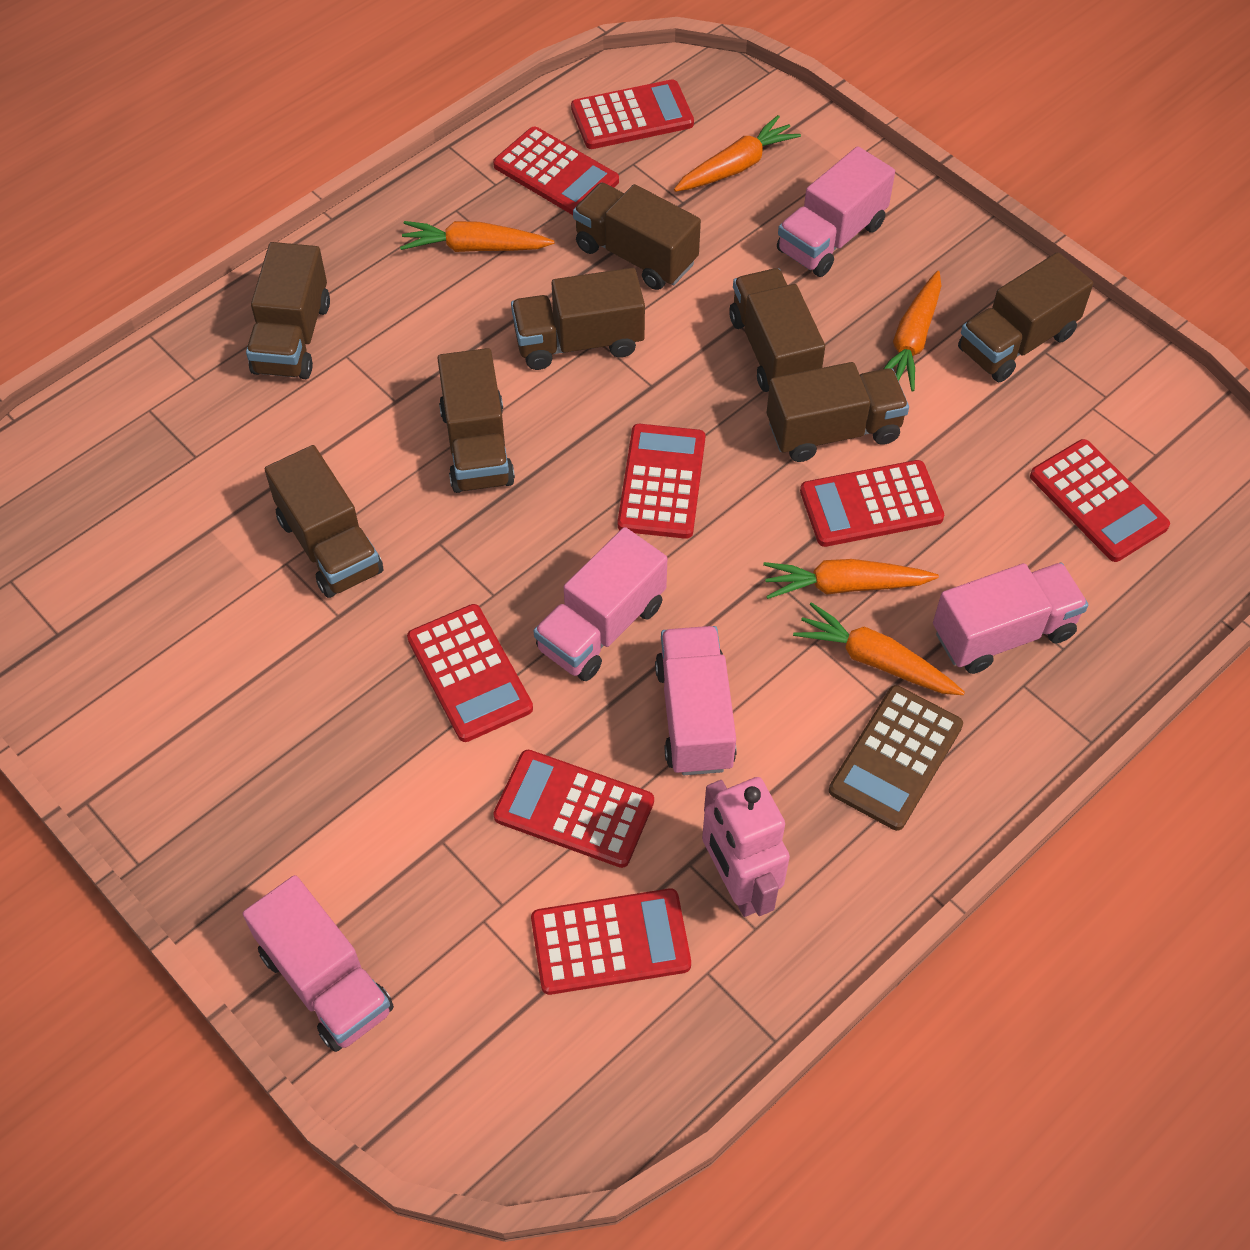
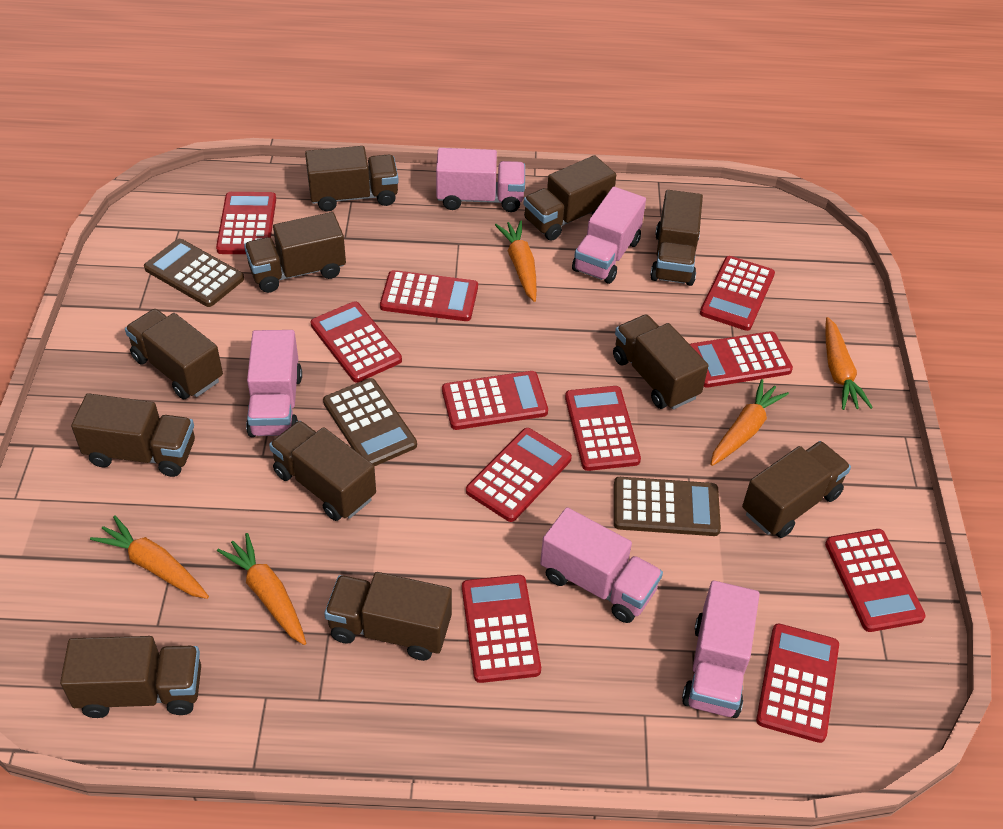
brown calculator: 1 -> 3
brown truck: 8 -> 11
pink robot: 1 -> 0
red calculator: 8 -> 11

